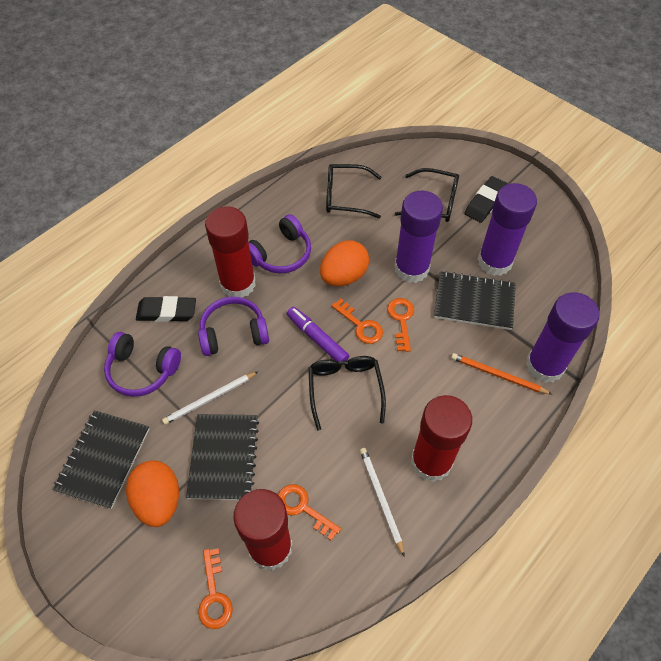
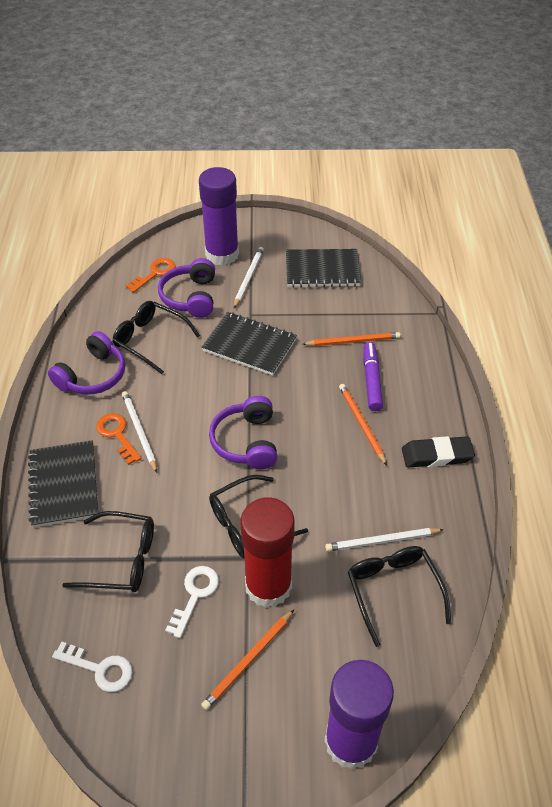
black eraser: 2 -> 1
black glasses: 3 -> 4
orange egg: 2 -> 0
orange key: 4 -> 2
orange pencil: 1 -> 3
purple glue stick: 3 -> 2
red glue stick: 3 -> 1
white key: 0 -> 2
white pencil: 2 -> 3

